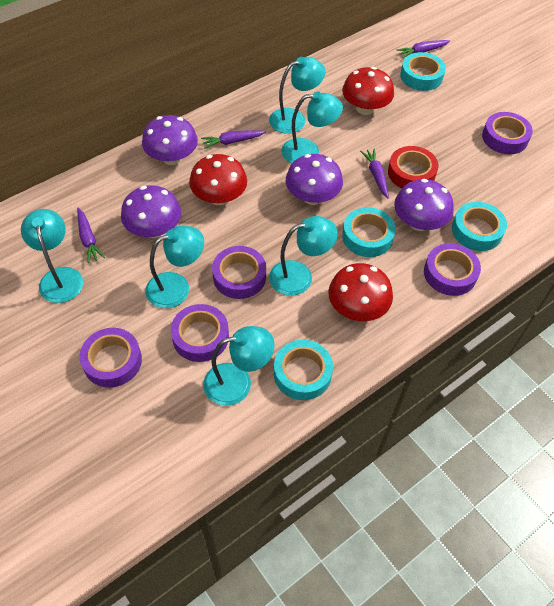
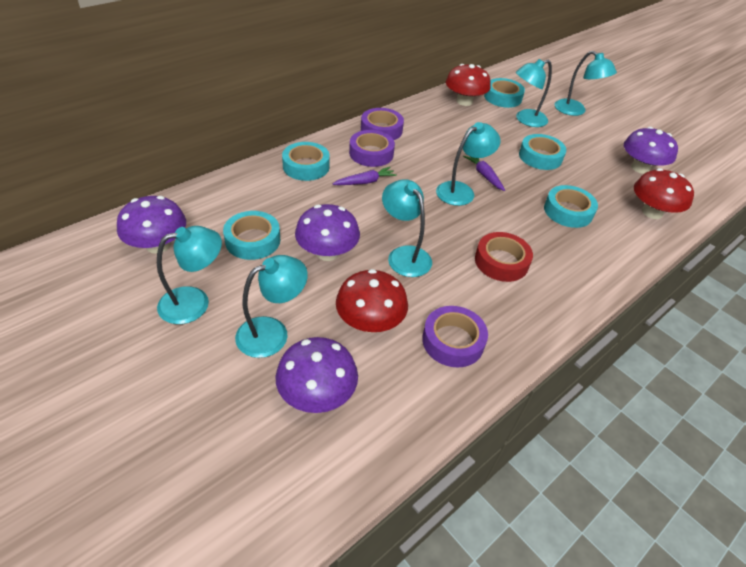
purple carrot: 4 -> 2
purple tape: 5 -> 3
turquoise tape: 4 -> 5

